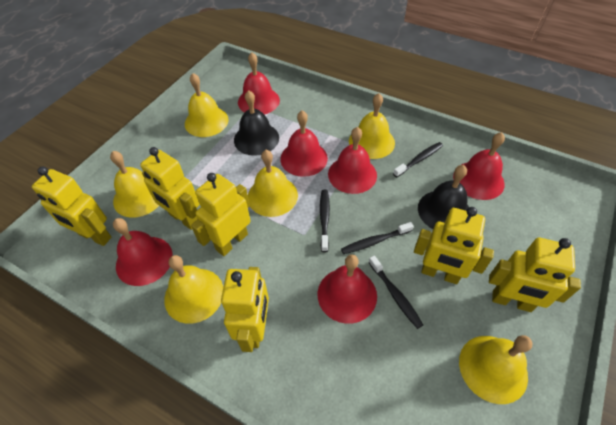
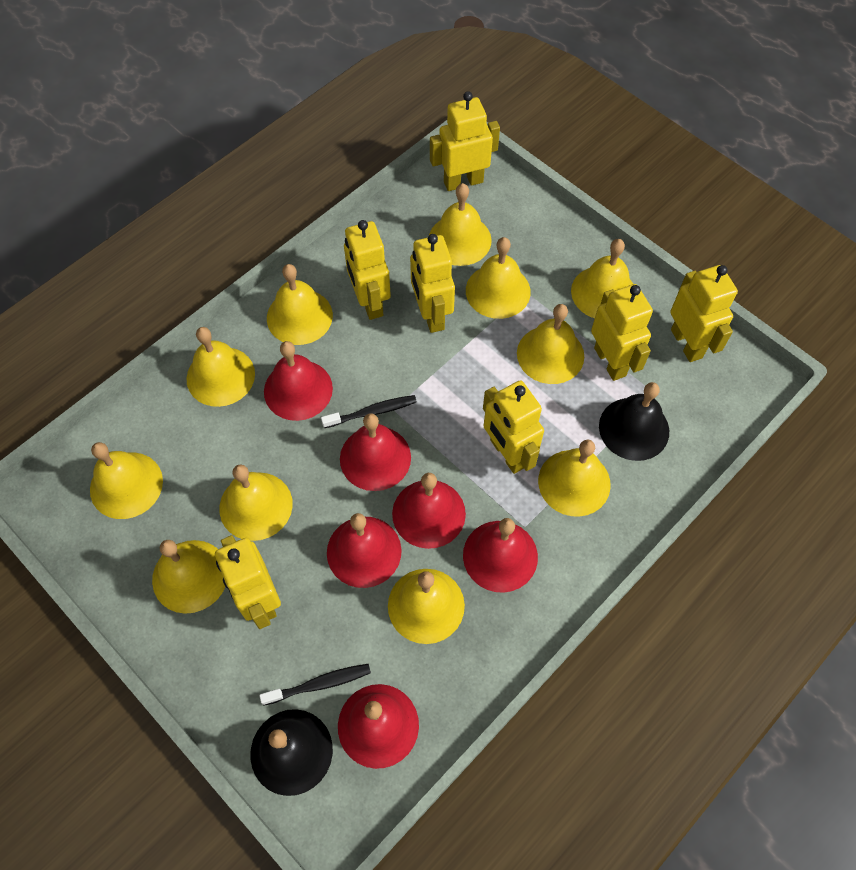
black toothbrush: 4 -> 2
yellow bell: 6 -> 11
yellow robot: 6 -> 7

